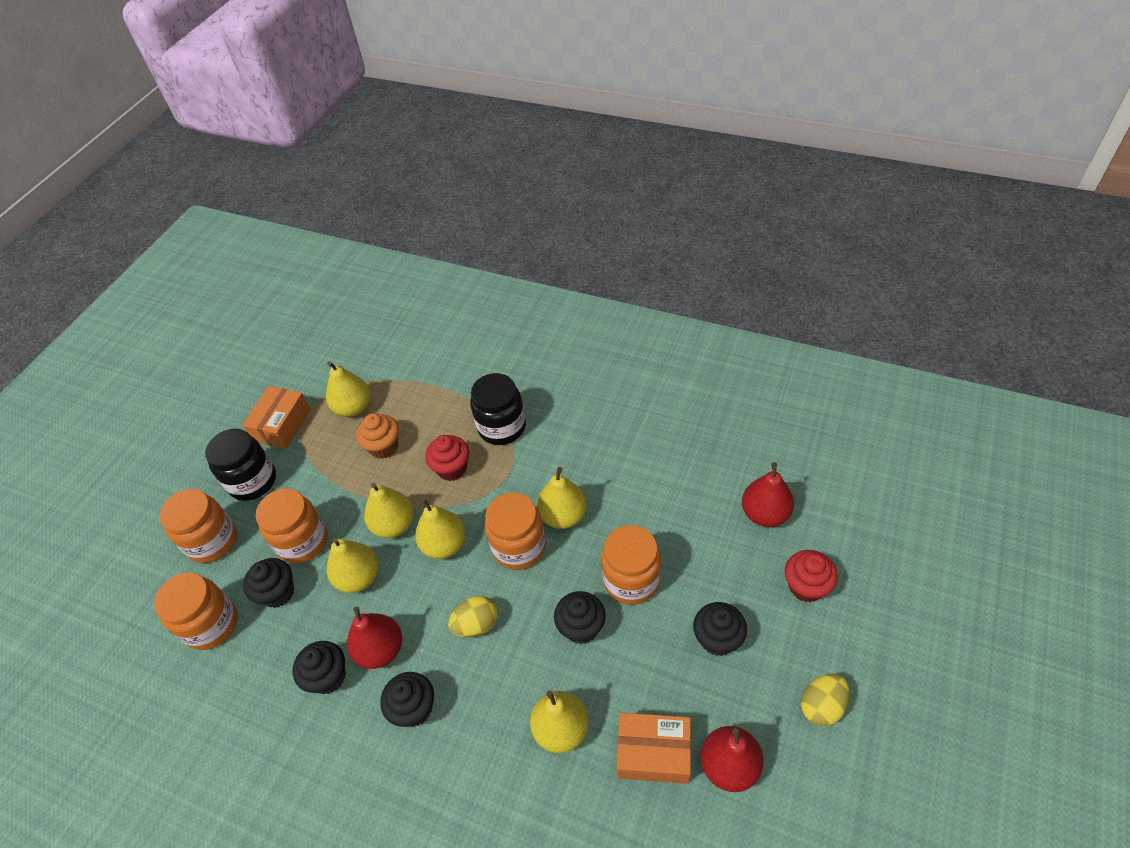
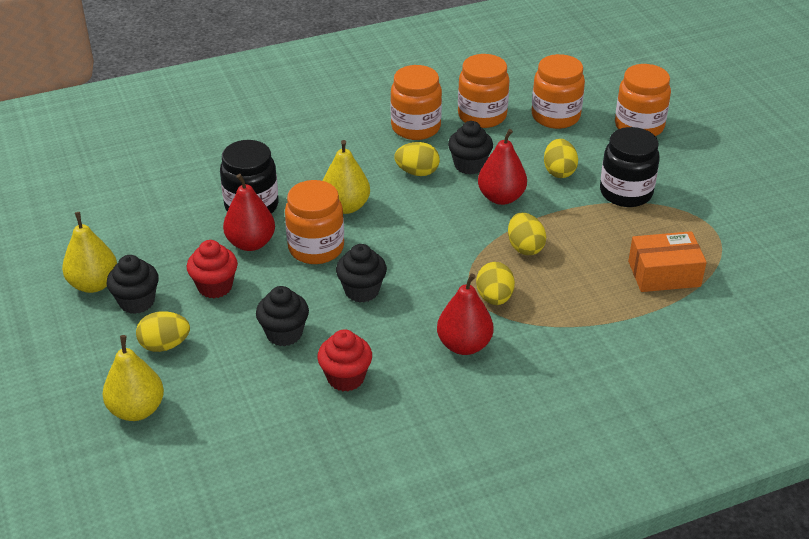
black cupcake: 5 -> 4
orange box: 2 -> 1
orange cupcake: 1 -> 0
yellow egg: 2 -> 5
yellow pear: 6 -> 3

